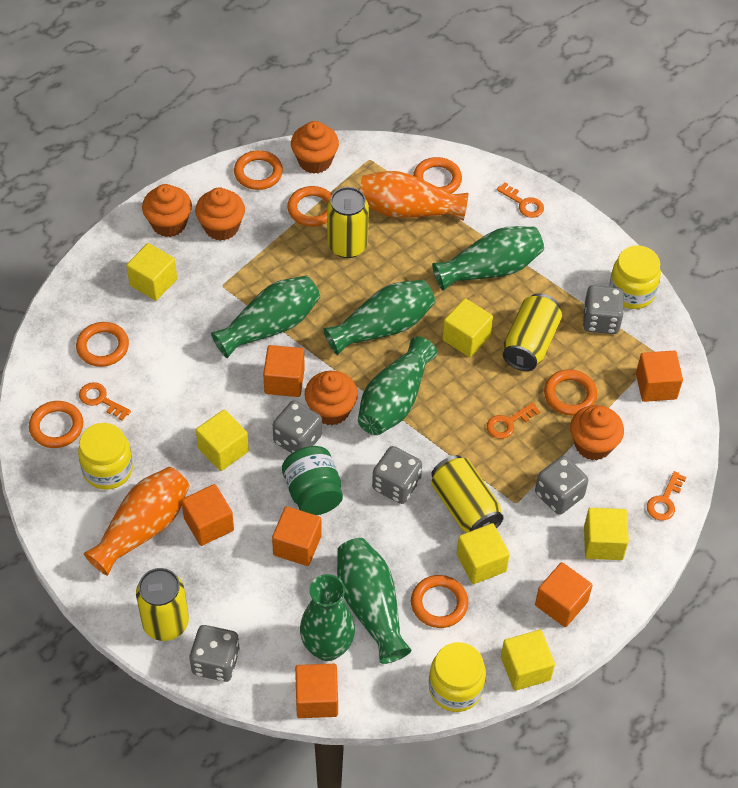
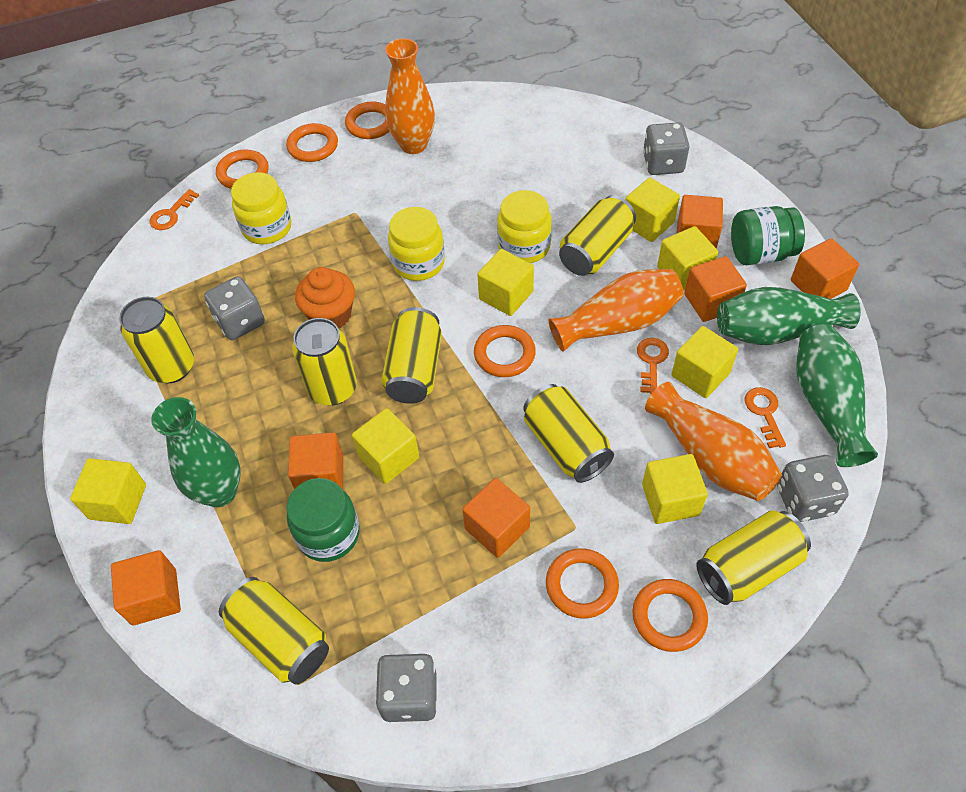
green jar: 1 -> 2
green vase: 6 -> 3
grey dice: 5 -> 4
orange cupcake: 5 -> 1
orange key: 4 -> 3
orange ring: 7 -> 6
orange vase: 2 -> 3
yellow can: 4 -> 7
yellow cube: 6 -> 7

